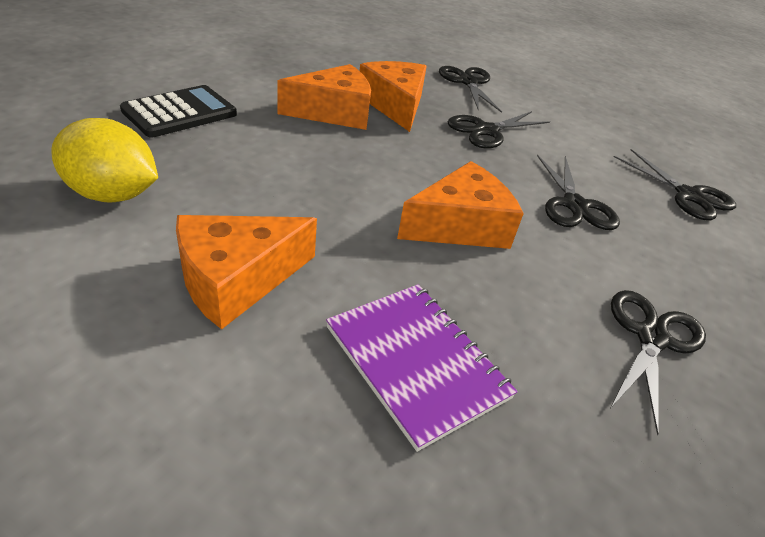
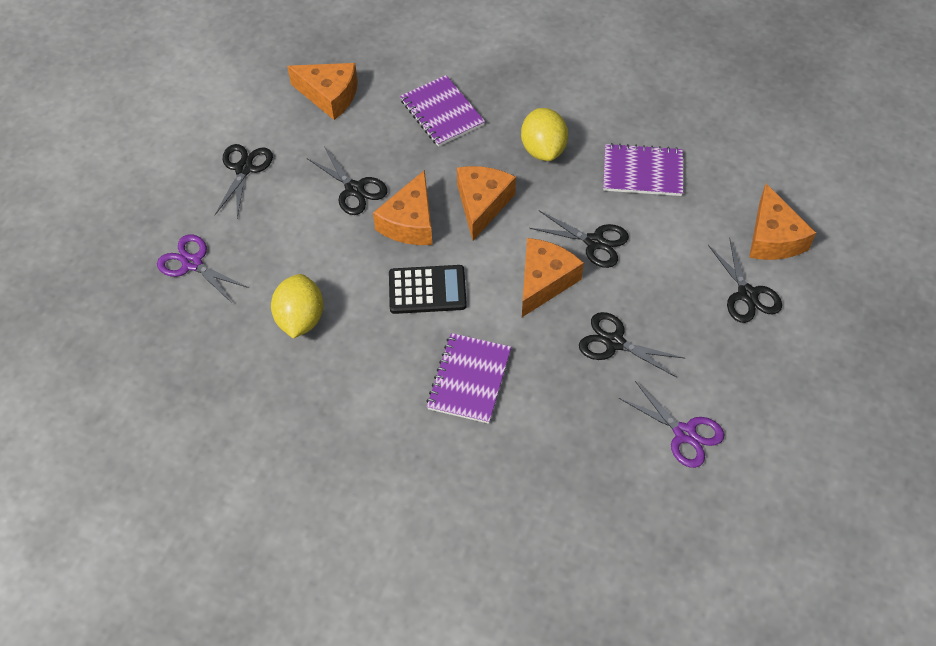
orange cheese: 4 -> 5
purple notebook: 1 -> 3
purple scissors: 0 -> 2
yellow lemon: 1 -> 2

